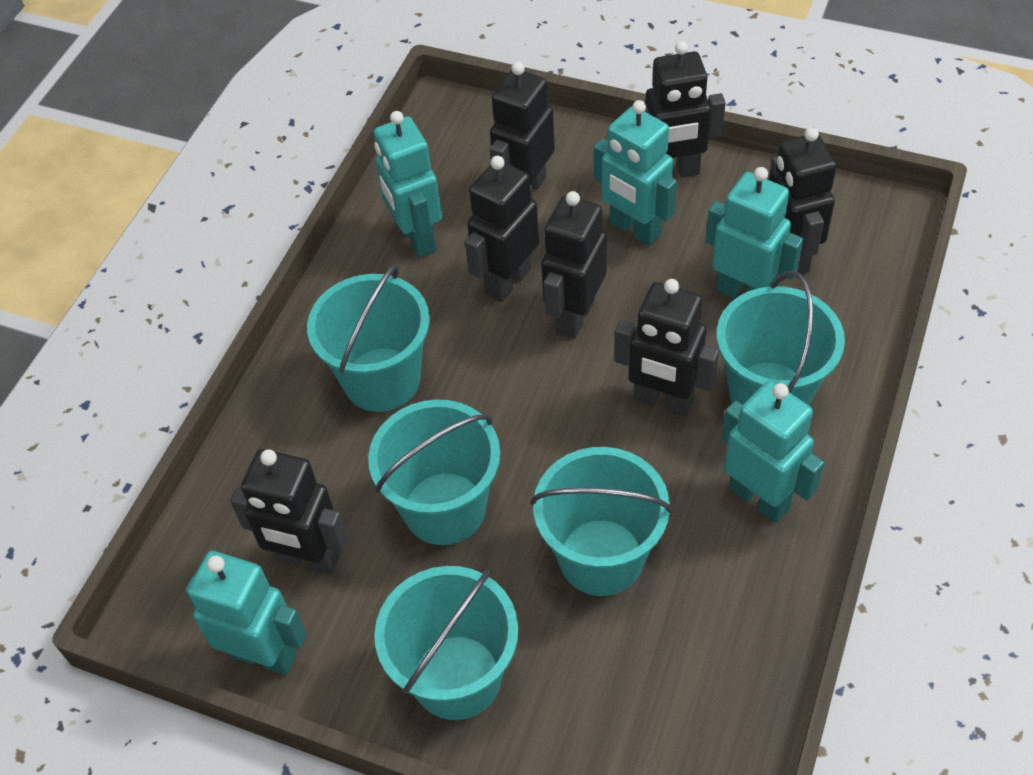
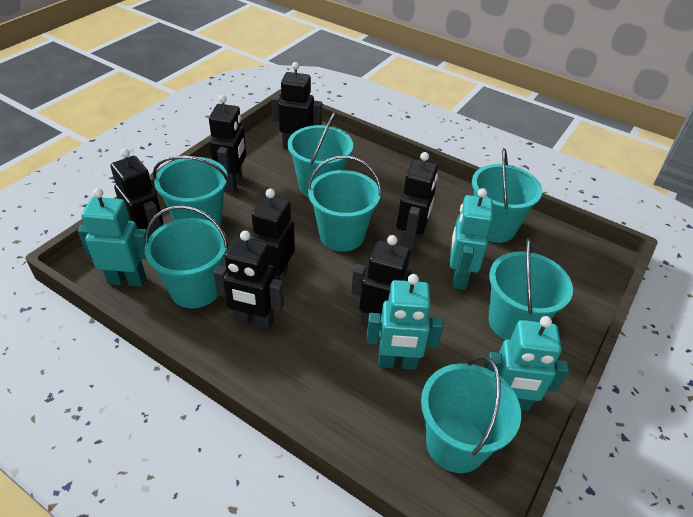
turquoise bucket: 5 -> 7
turquoise robot: 5 -> 4

